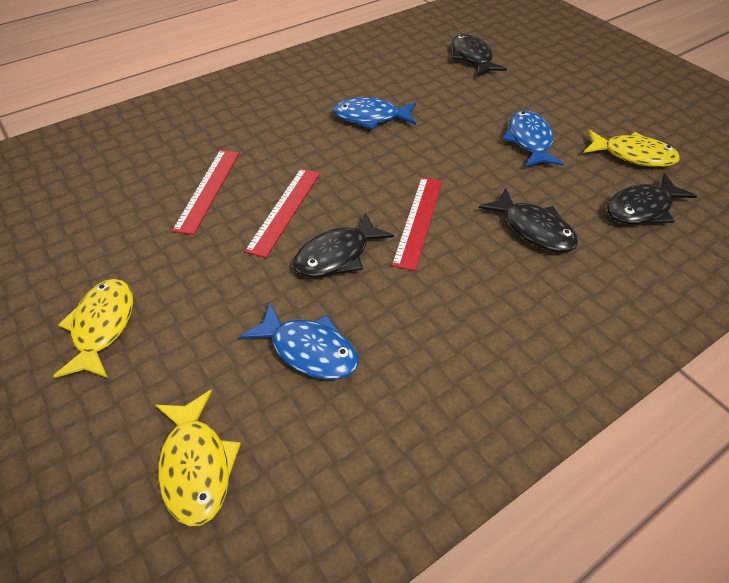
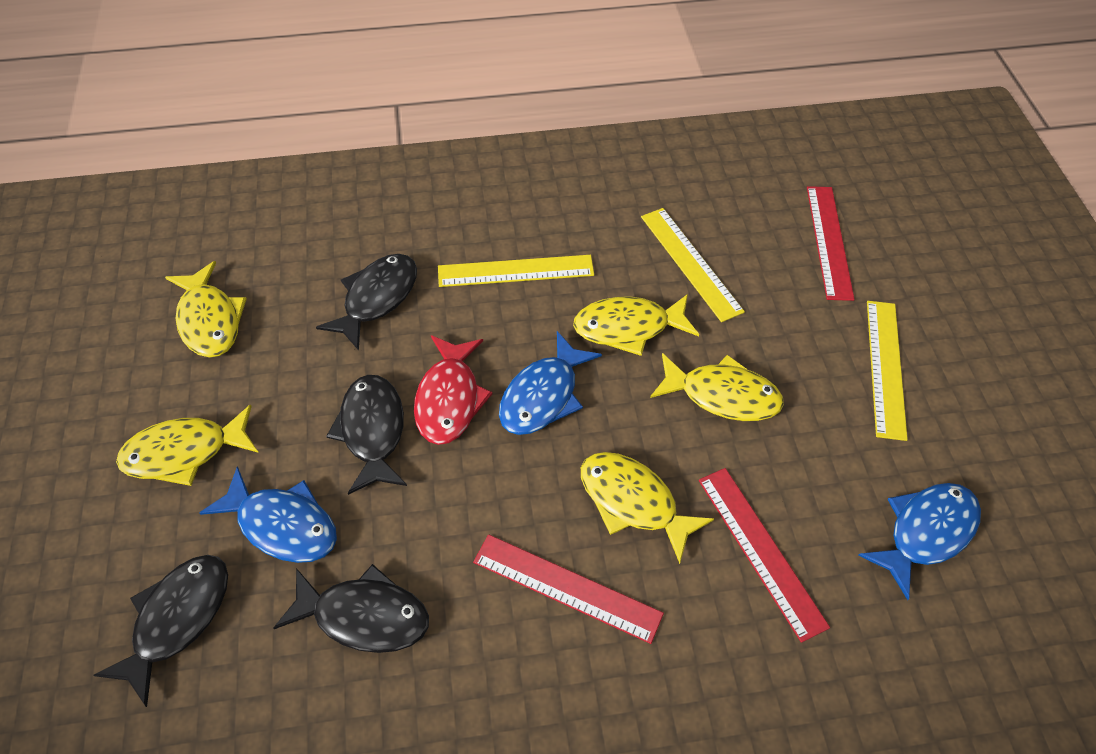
red fish: 0 -> 1
yellow fish: 3 -> 5
yellow ruler: 0 -> 3

